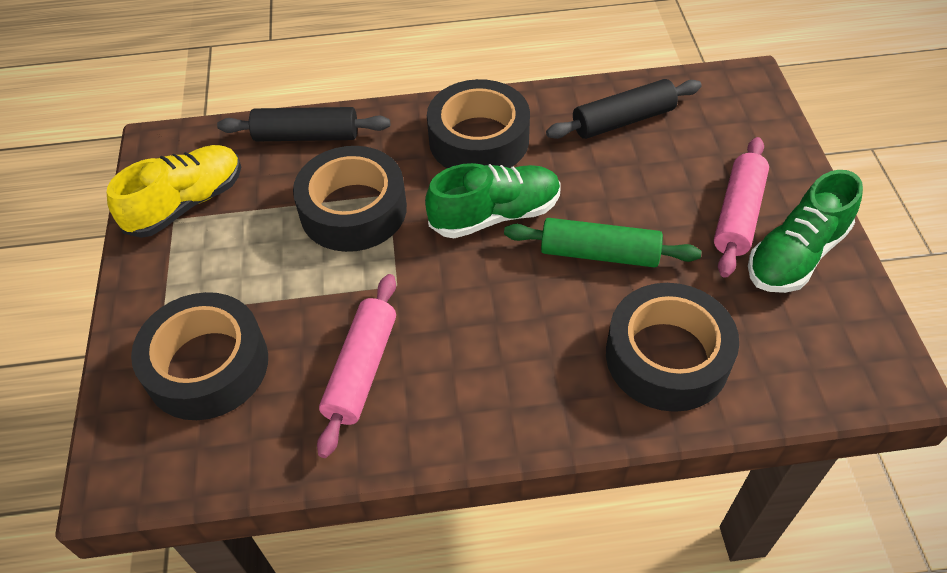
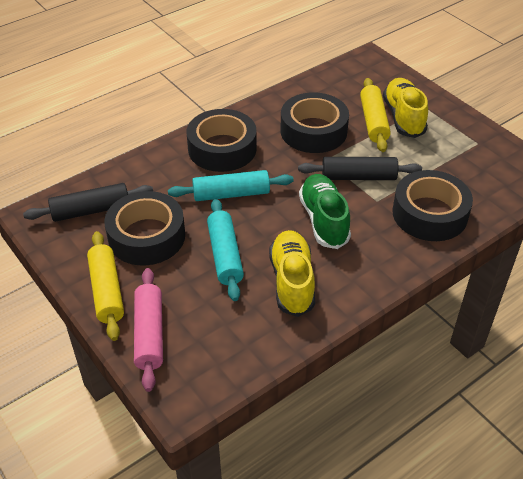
green rolling pin: 1 -> 0
green shoe: 2 -> 1
pink rolling pin: 2 -> 1
turquoise rolling pin: 0 -> 2
yellow rolling pin: 0 -> 2
yellow shoe: 1 -> 2

